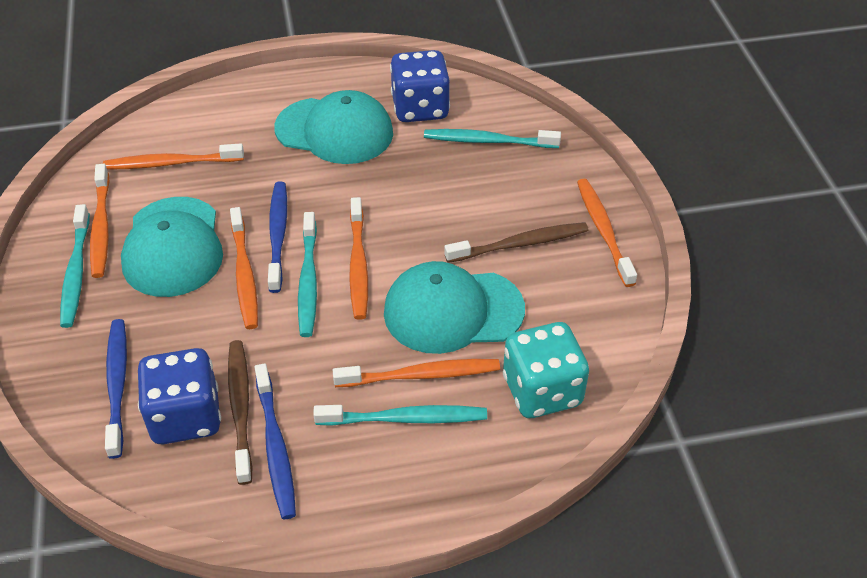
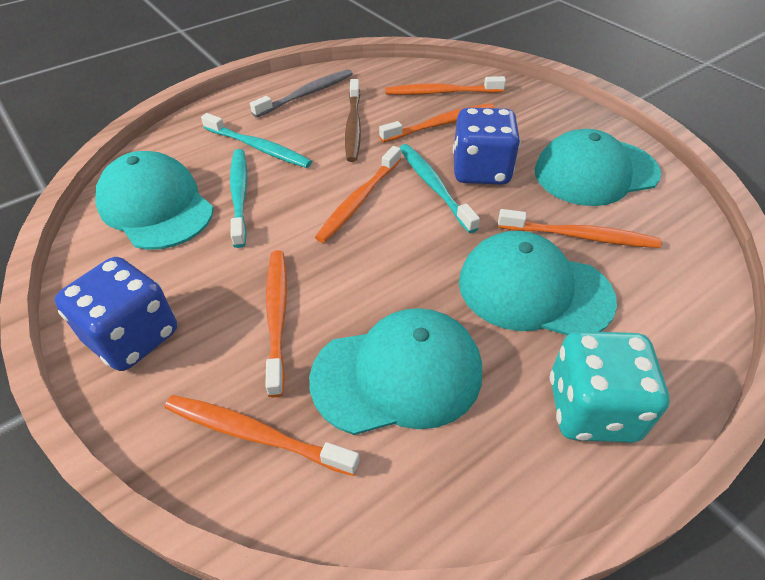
blue toothbrush: 3 -> 0
brown toothbrush: 2 -> 1
grey toothbrush: 0 -> 1
turquoise cap: 3 -> 4
turquoise toothbrush: 4 -> 3

